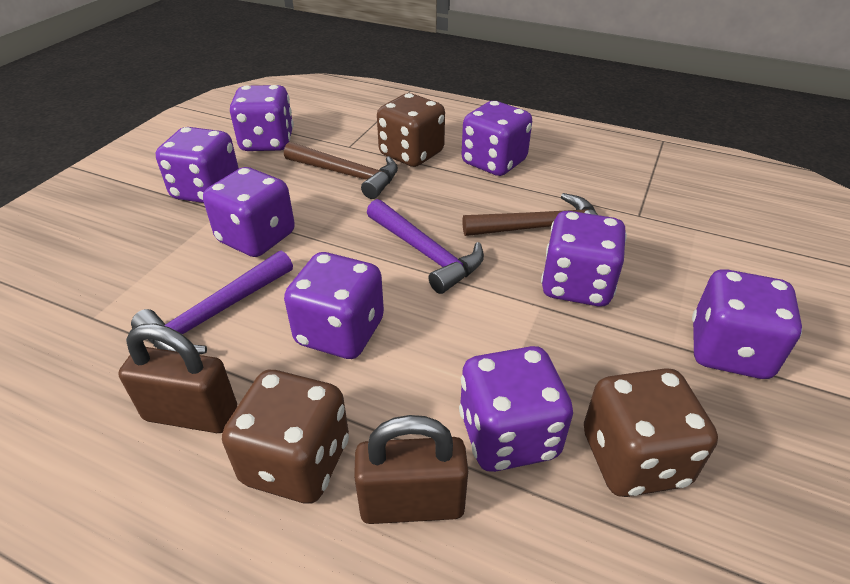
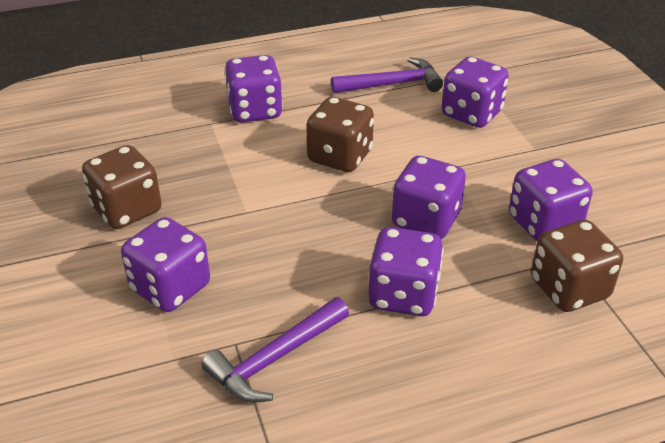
brown hammer: 2 -> 0
brown padlock: 2 -> 0
purple dice: 8 -> 6

